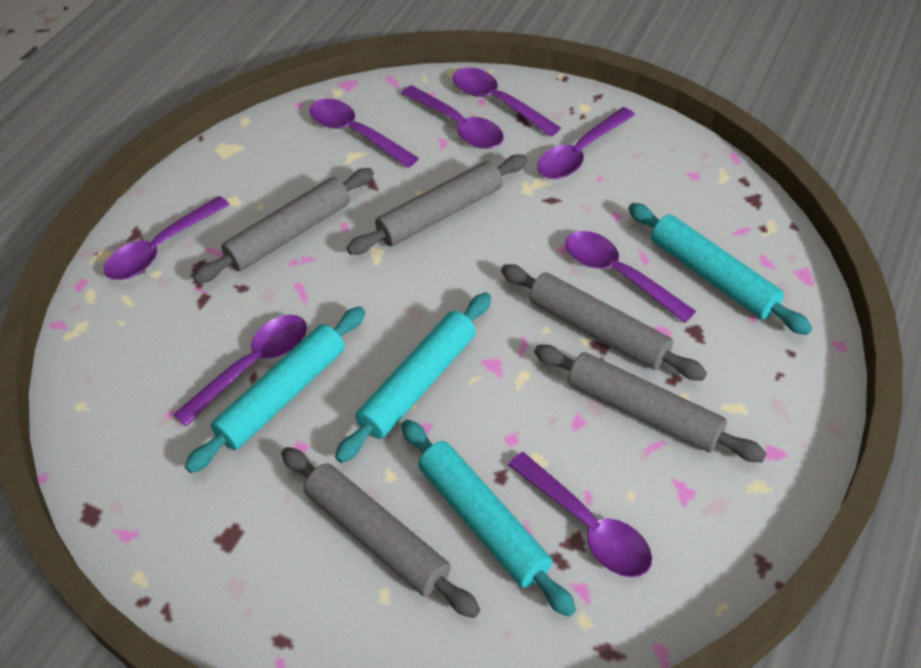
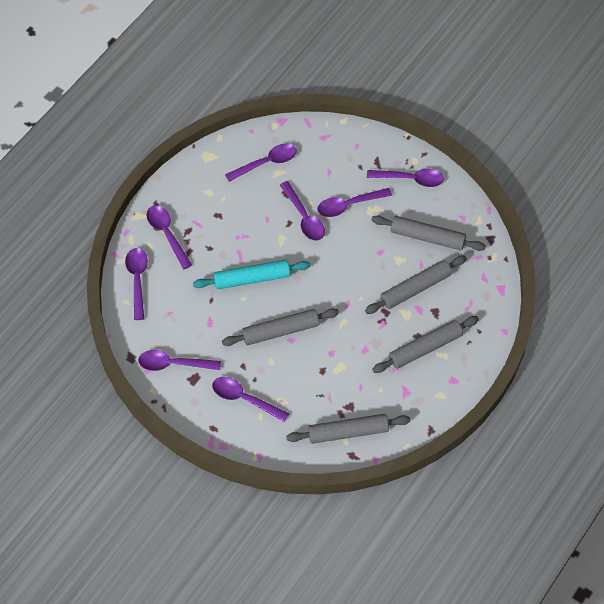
turquoise rolling pin: 4 -> 1

